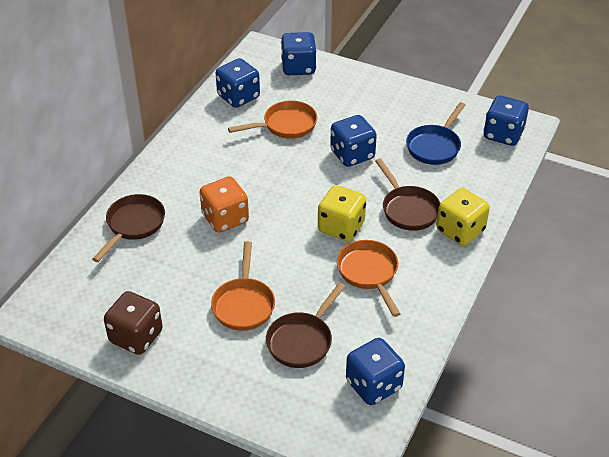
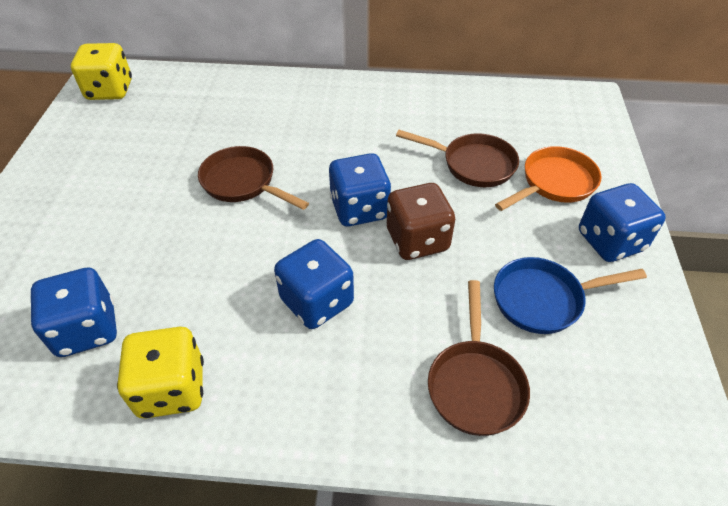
blue dice: 5 -> 4
orange dice: 1 -> 0
orange pan: 3 -> 1

